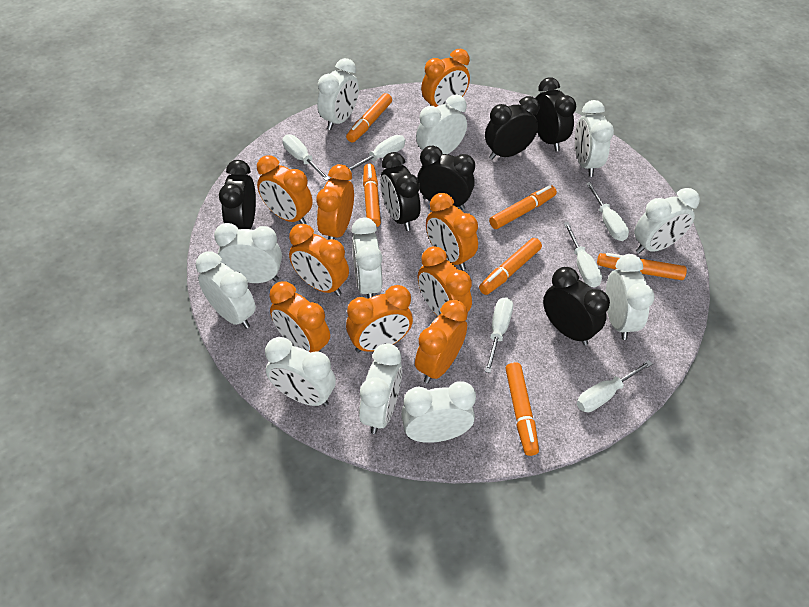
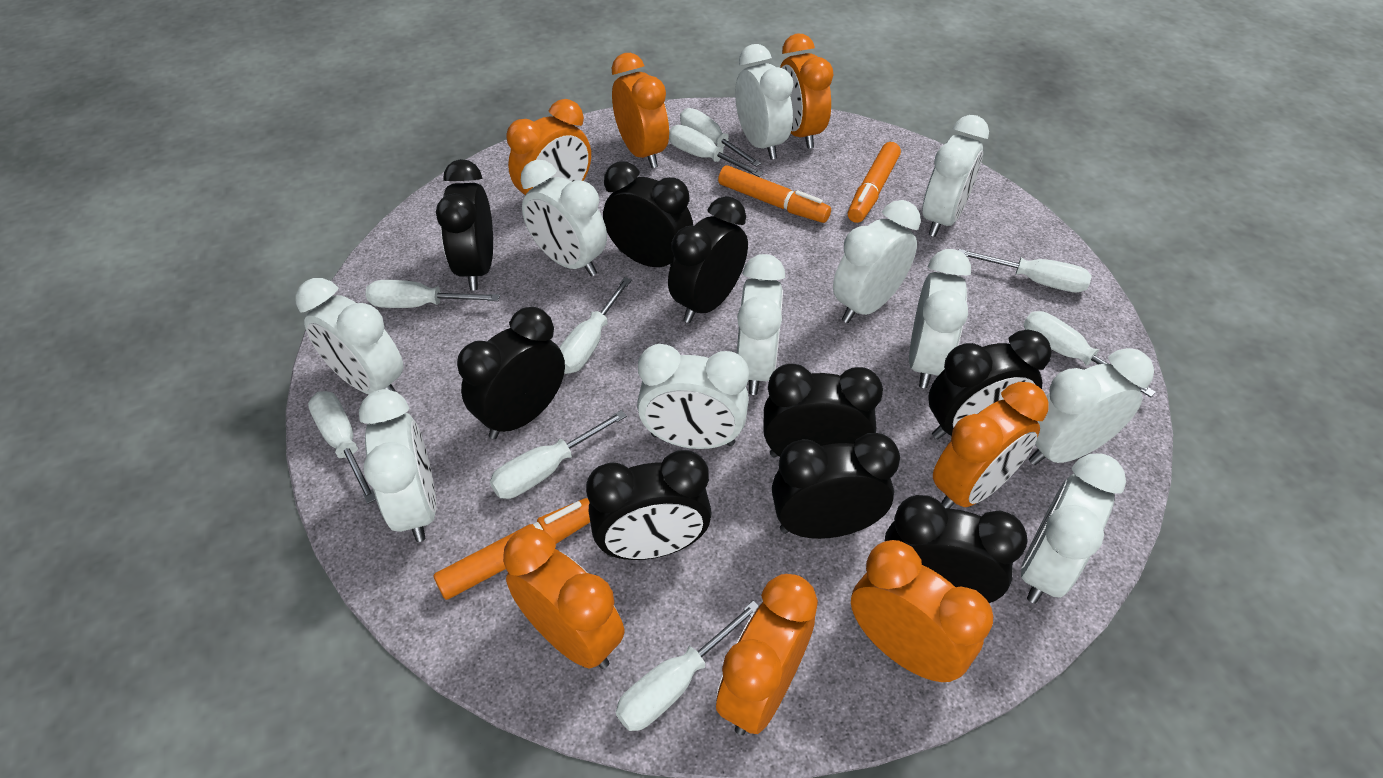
black clock: 6 -> 9
orange clock: 9 -> 7
orange marker: 6 -> 3
white screwdriver: 6 -> 9

